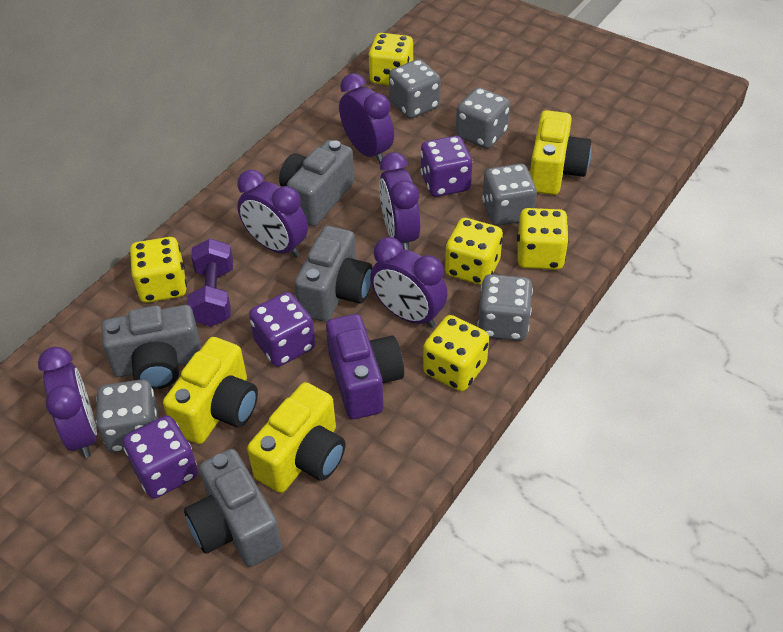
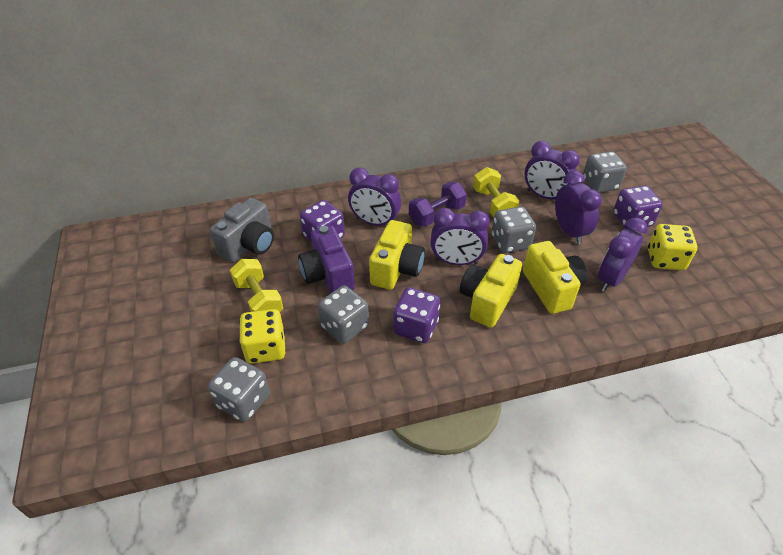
grey camera: 4 -> 1
grey dice: 5 -> 4
yellow dice: 5 -> 2
yellow dumbbell: 0 -> 2

